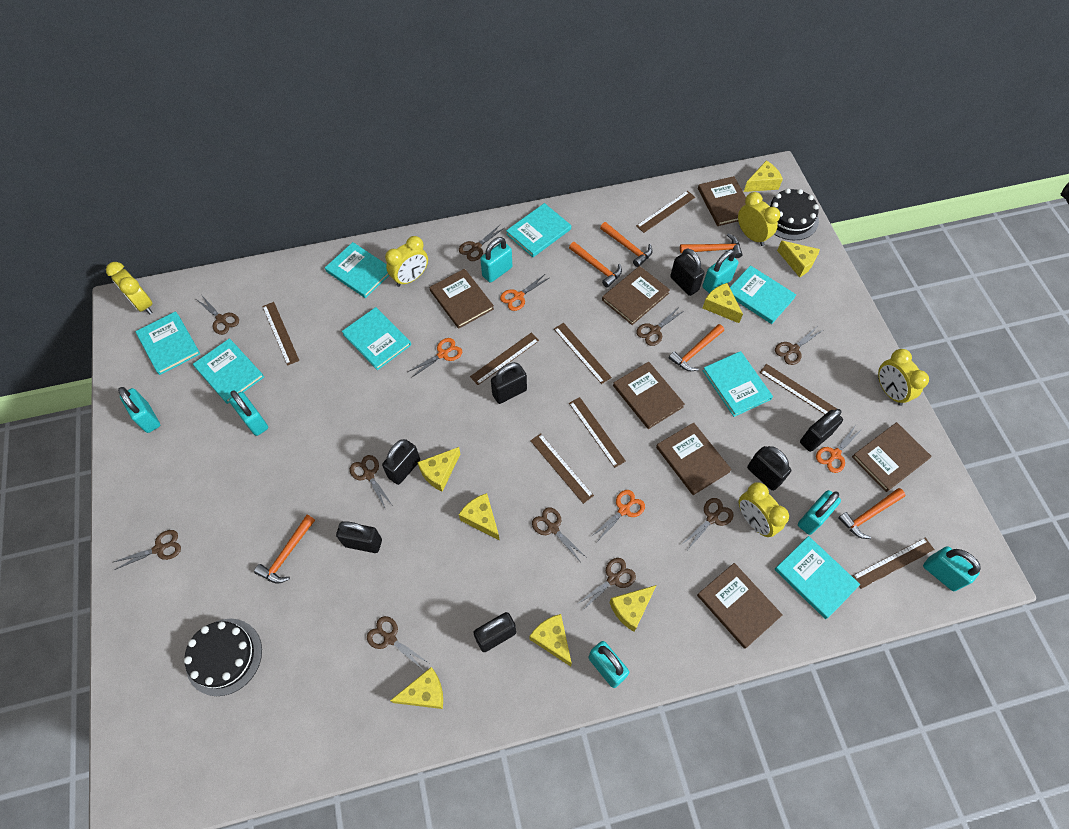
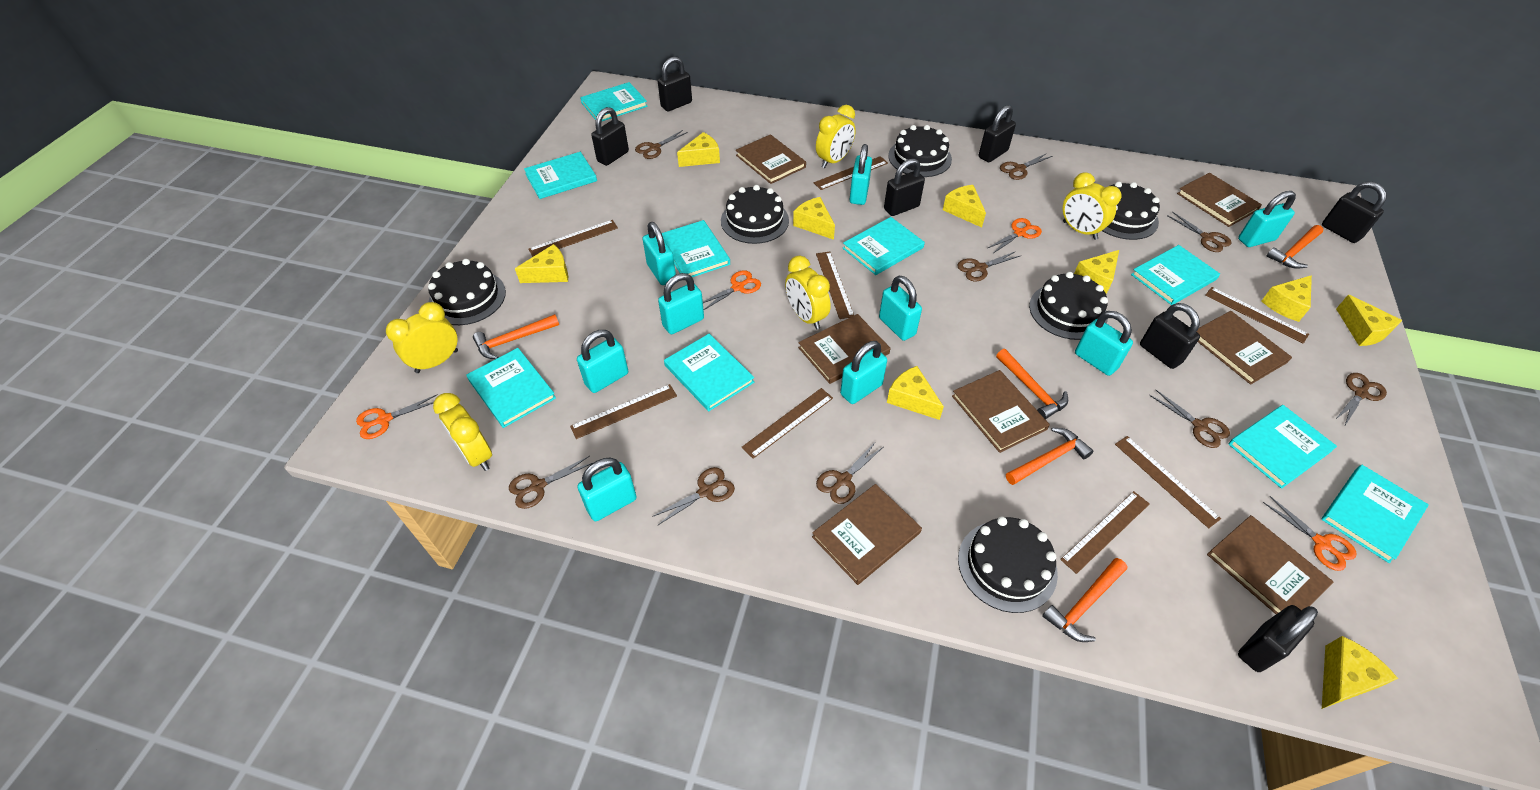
black cake: 2 -> 6
brown scissors: 10 -> 9
orange hammer: 6 -> 5
turquoise book: 8 -> 9
turquoise padlock: 7 -> 9
yellow cheese: 8 -> 9

